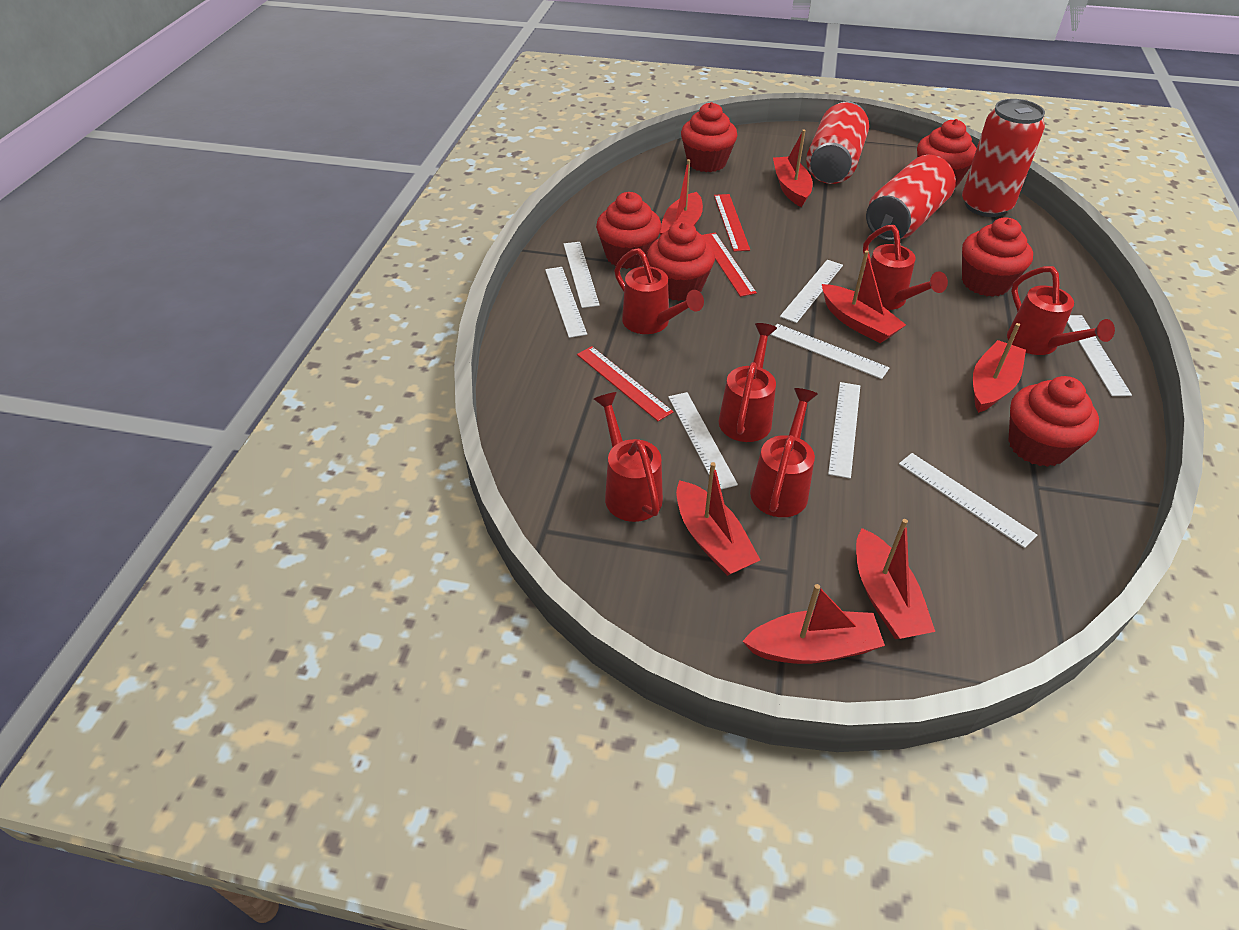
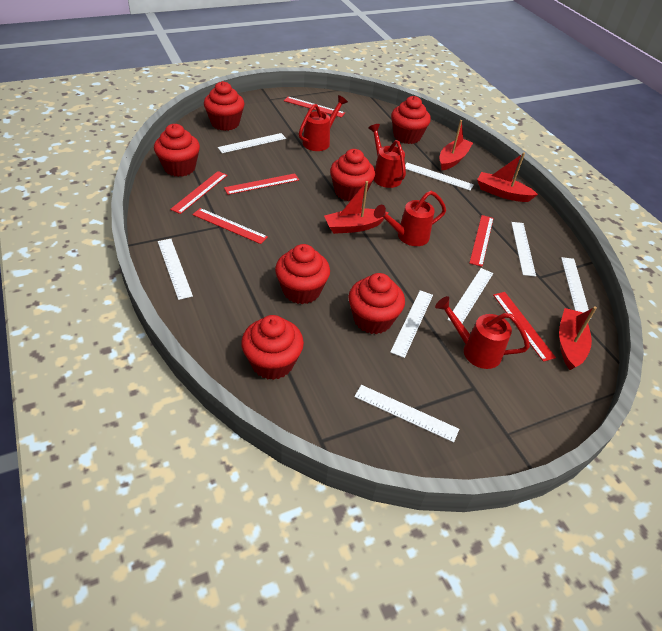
red boat: 7 -> 4
red can: 3 -> 0
red cupcake: 6 -> 7
red ruler: 3 -> 6
red watering can: 6 -> 4

